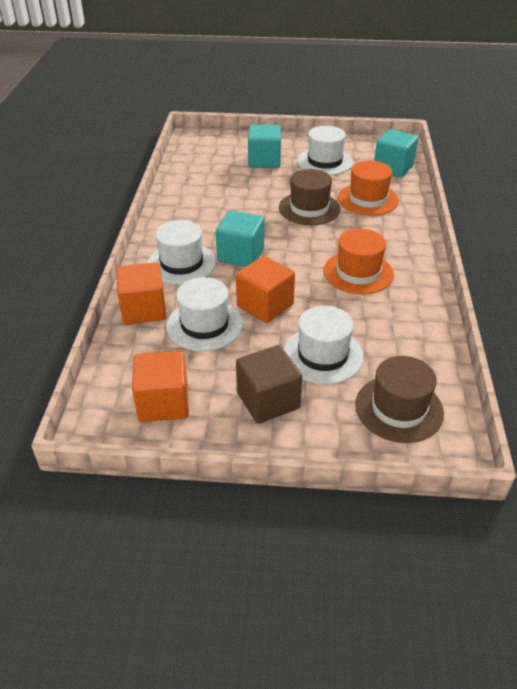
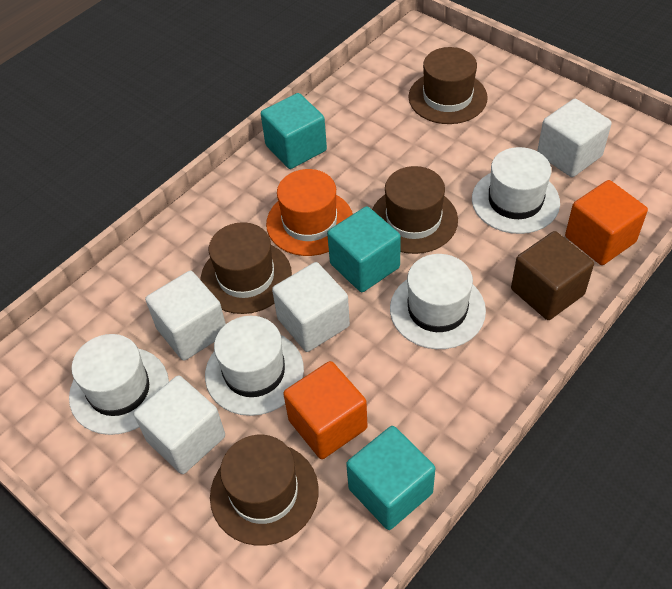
brown hat: 2 -> 4
orange cube: 3 -> 2
orange hat: 2 -> 1
white cube: 0 -> 4

